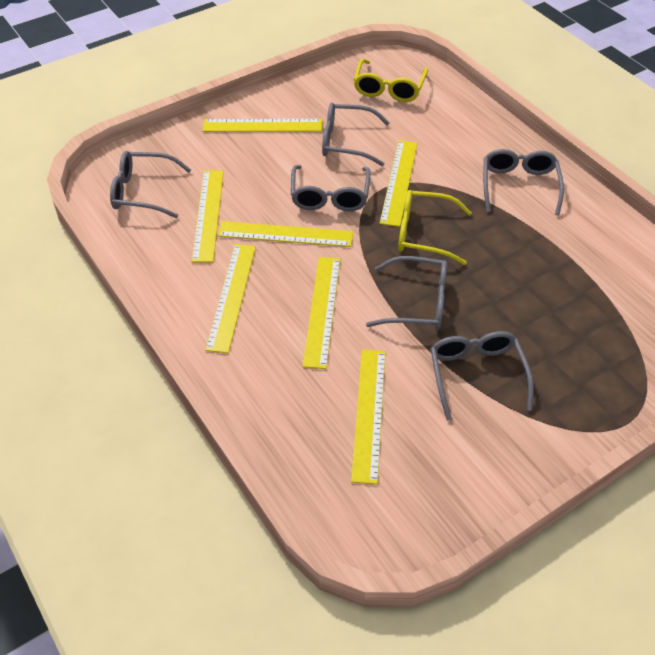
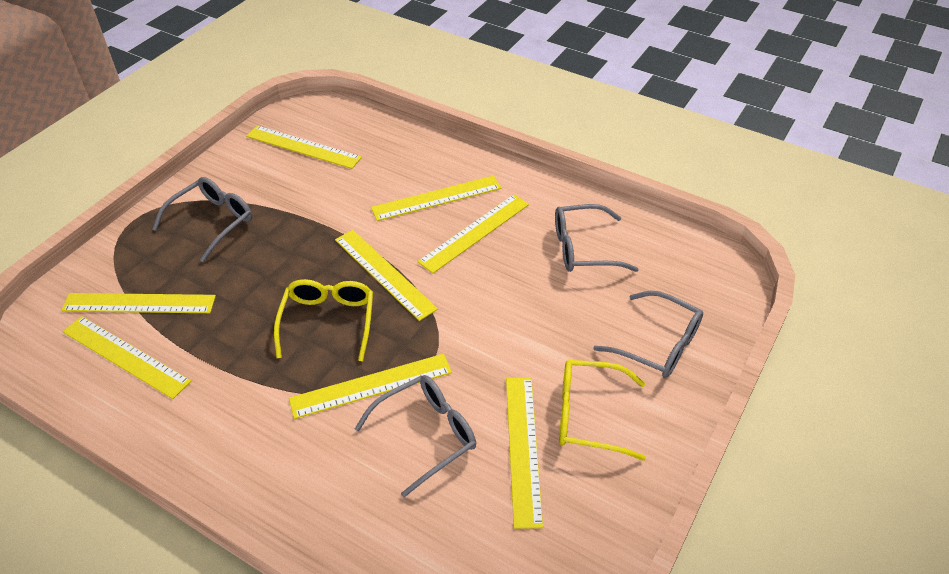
grey glasses: 6 -> 4
yellow ruler: 7 -> 8

